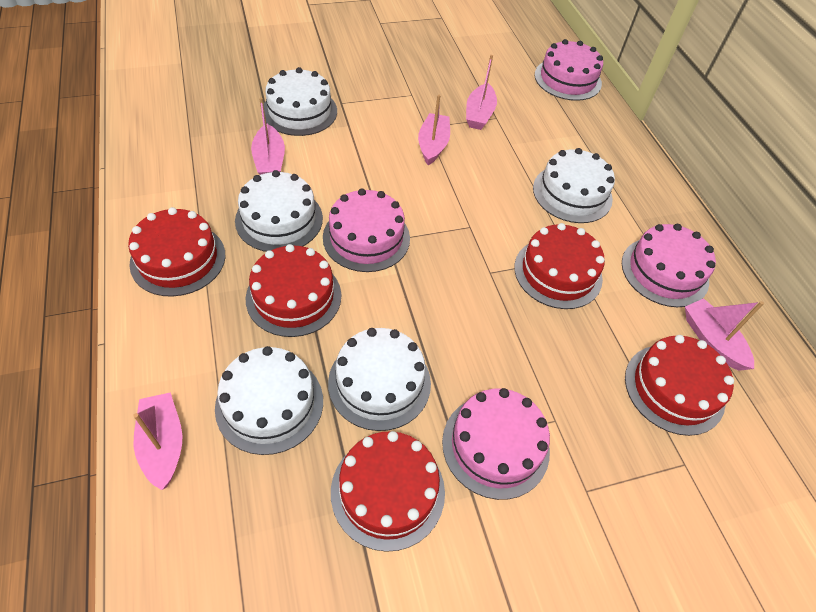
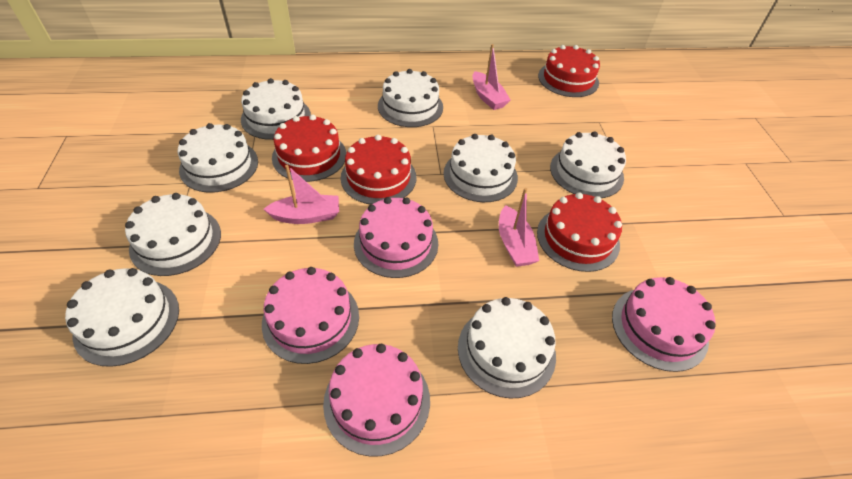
pink boat: 5 -> 3
red cake: 5 -> 4
white cake: 5 -> 8

